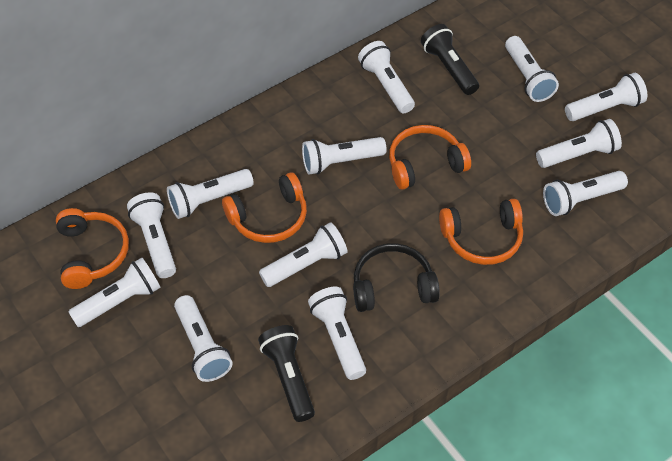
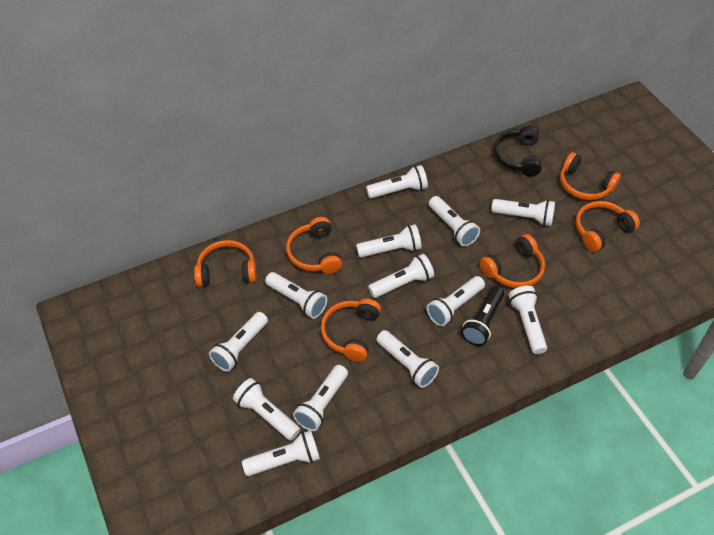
black flashlight: 2 -> 1
orange headphones: 4 -> 6
white flashlight: 12 -> 13

